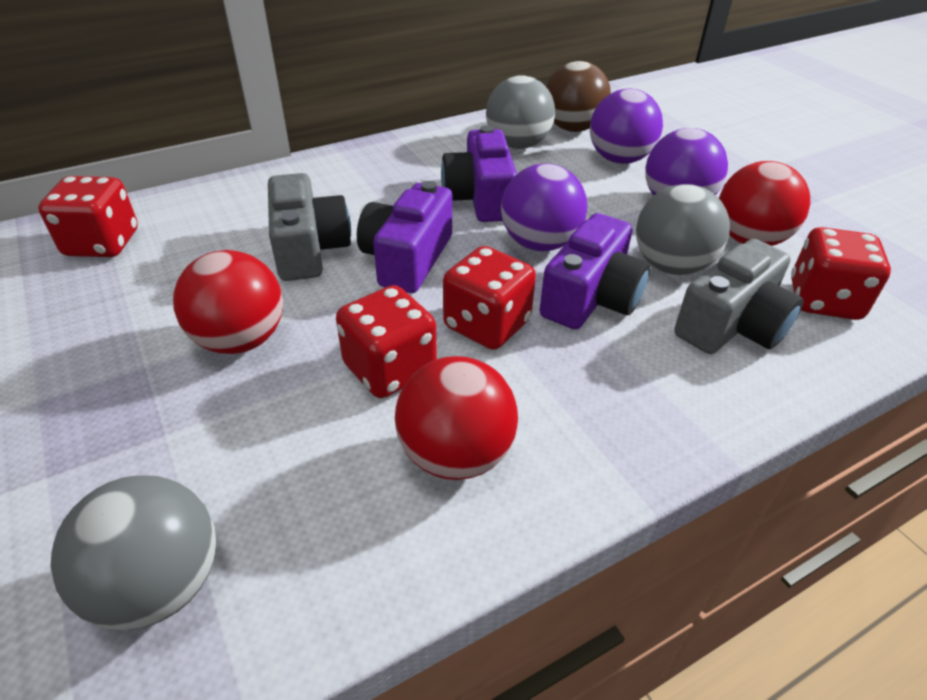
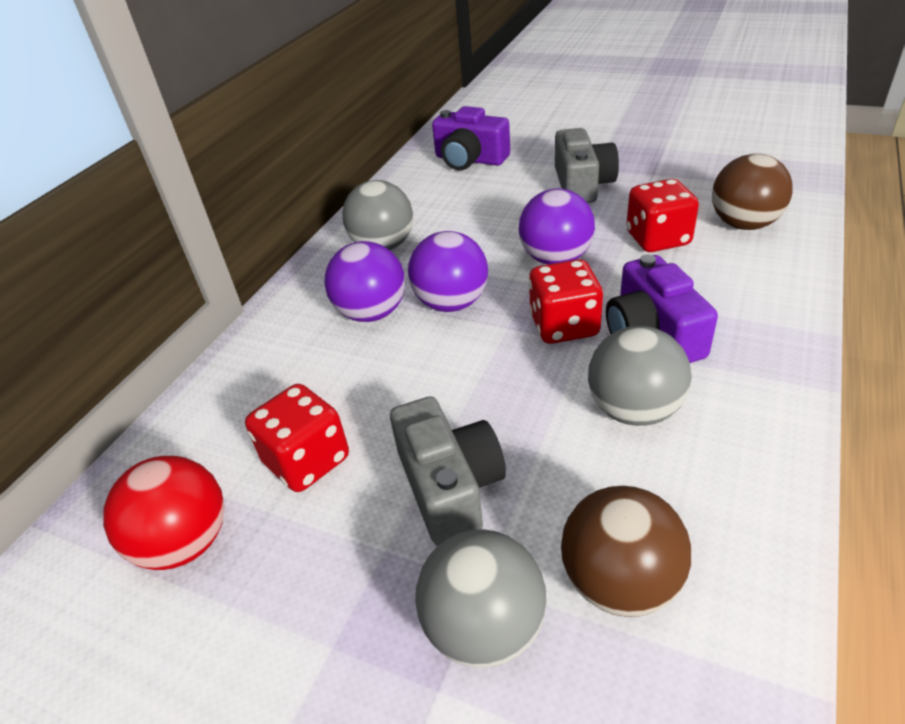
brown ball: 1 -> 2
purple camera: 3 -> 2
red ball: 3 -> 1
red dice: 4 -> 3

